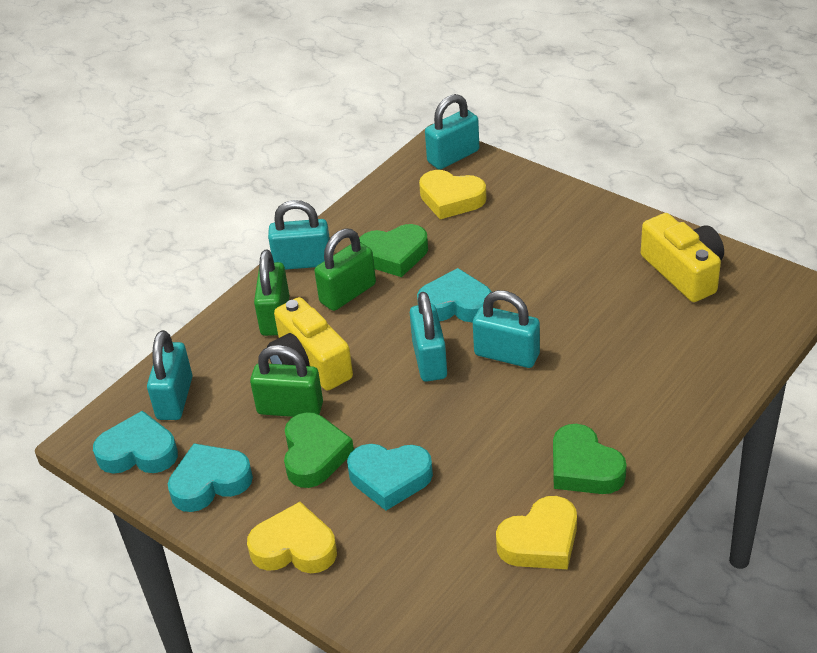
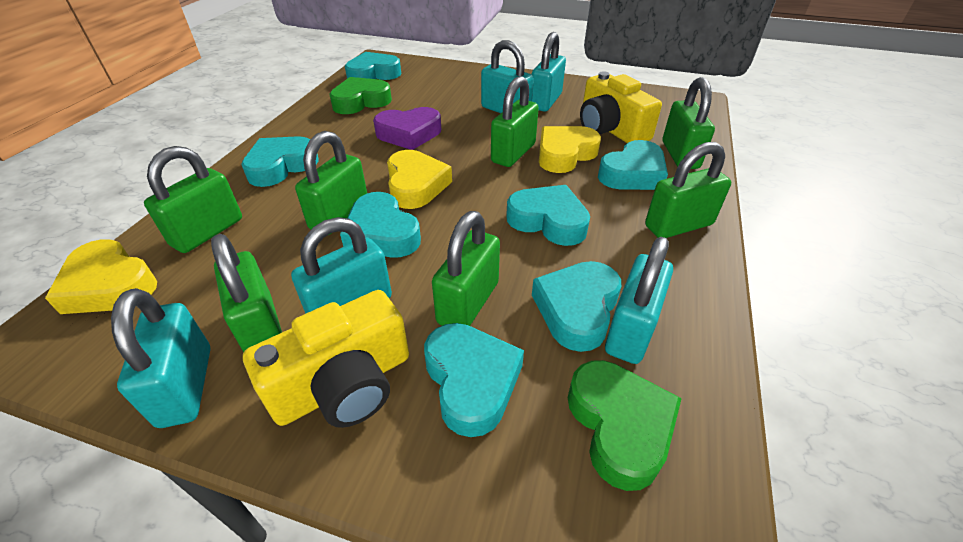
green heart: 3 -> 2
green padlock: 3 -> 7
purple heart: 0 -> 1
turquoise heart: 4 -> 7

